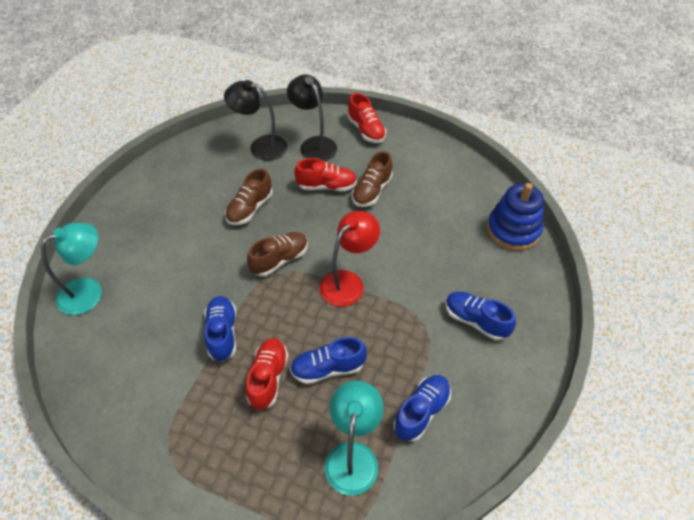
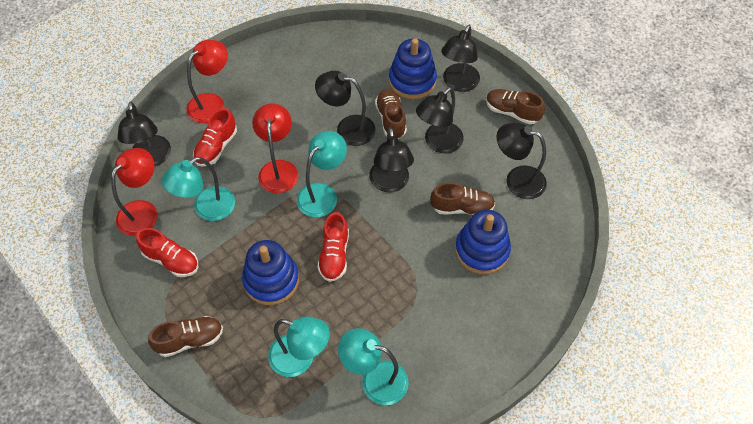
black lamp: 2 -> 6
blue shoe: 4 -> 0
blue stacking toy: 1 -> 3
brown shoe: 3 -> 4
red lamp: 1 -> 3
turquoise lamp: 2 -> 4

